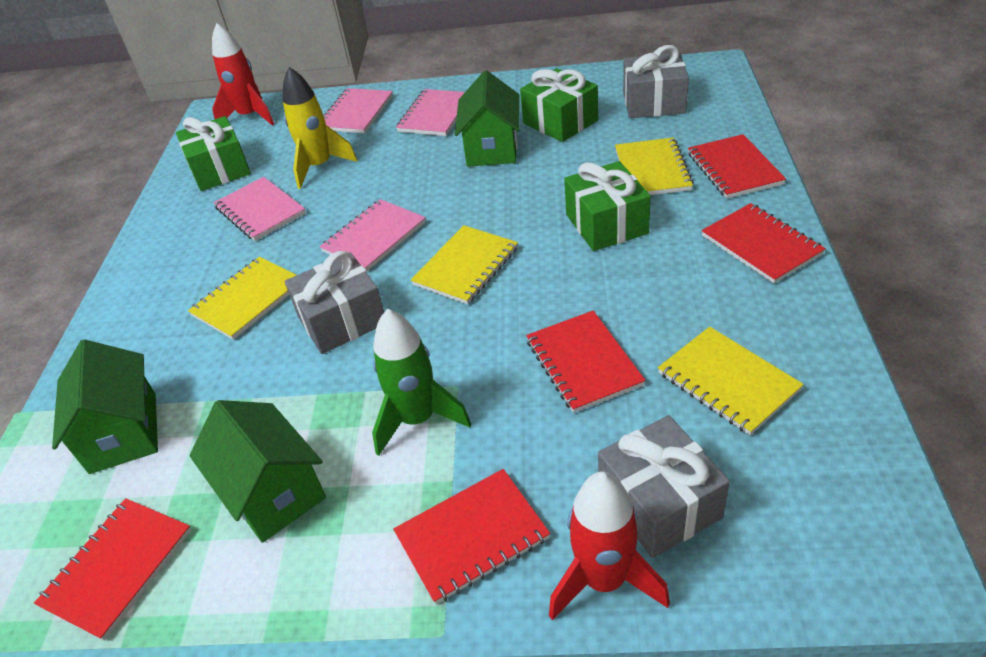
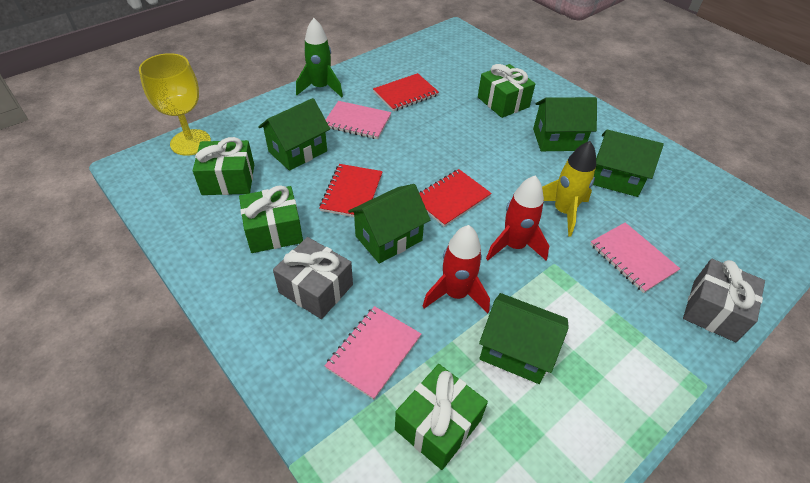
green gift: 3 -> 4
green house: 3 -> 5
grey gift: 3 -> 2
pink notebook: 4 -> 3
red notebook: 5 -> 3
yellow goblet: 0 -> 1
yellow notebook: 4 -> 0

